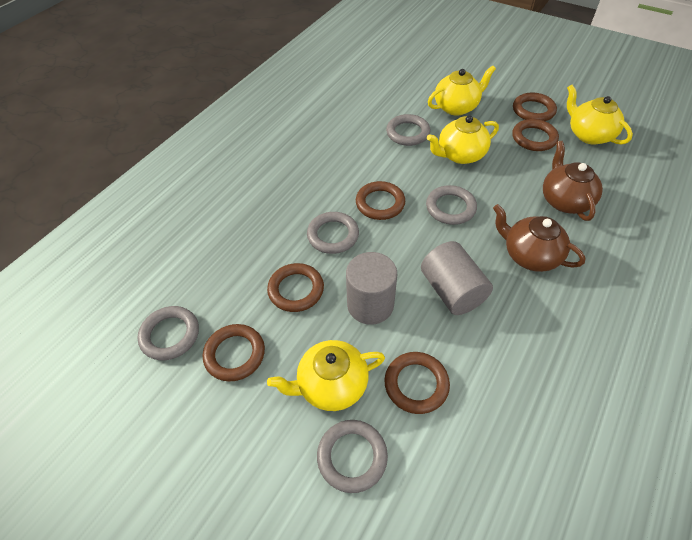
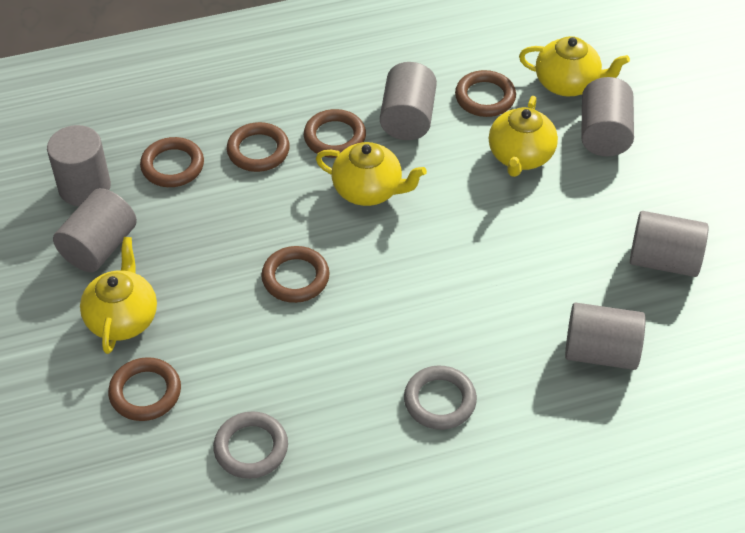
brown teapot: 2 -> 0
grey cylinder: 2 -> 6
grey ring: 5 -> 2

